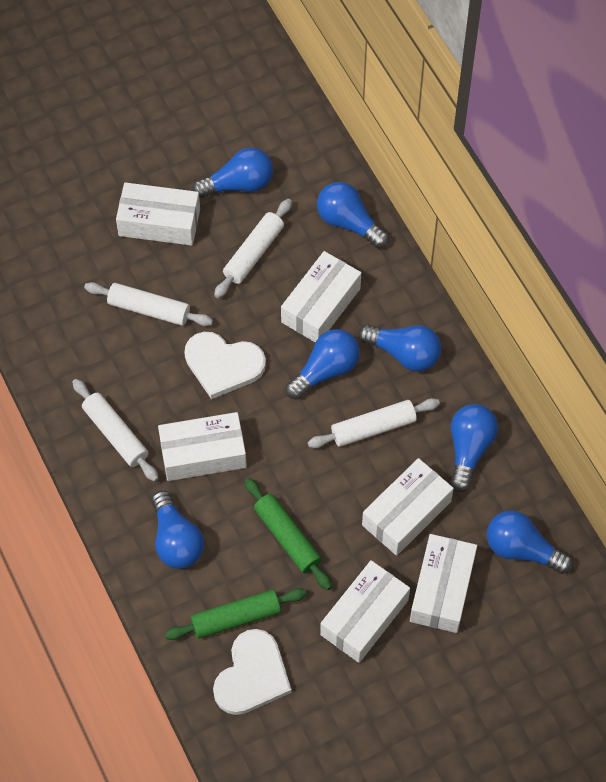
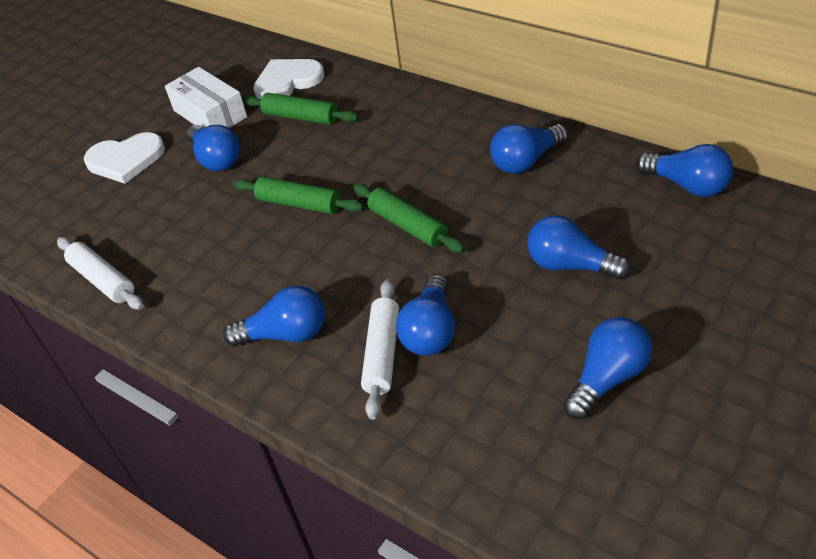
green rolling pin: 2 -> 3
white box: 6 -> 1
white rolling pin: 4 -> 2

